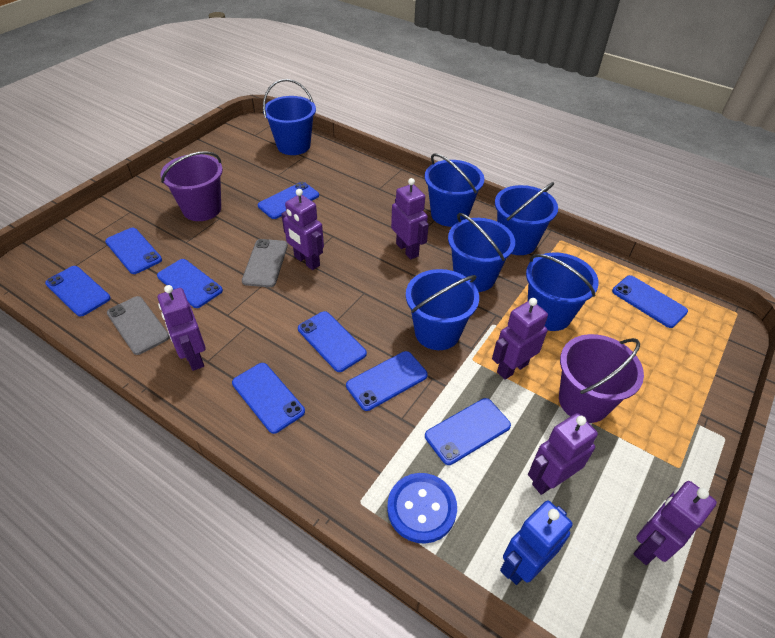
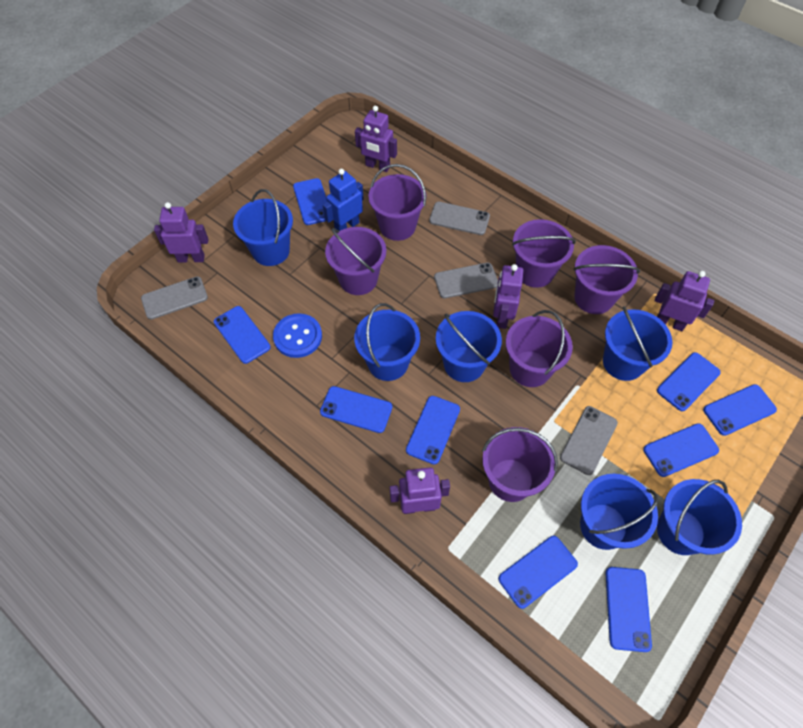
grey phone: 2 -> 4
purple bucket: 2 -> 6
purple robot: 6 -> 5

